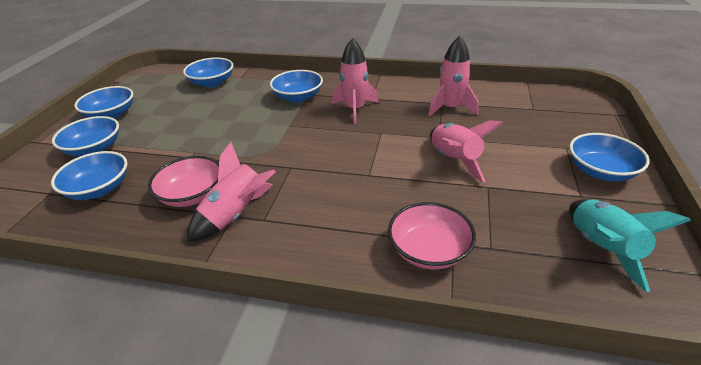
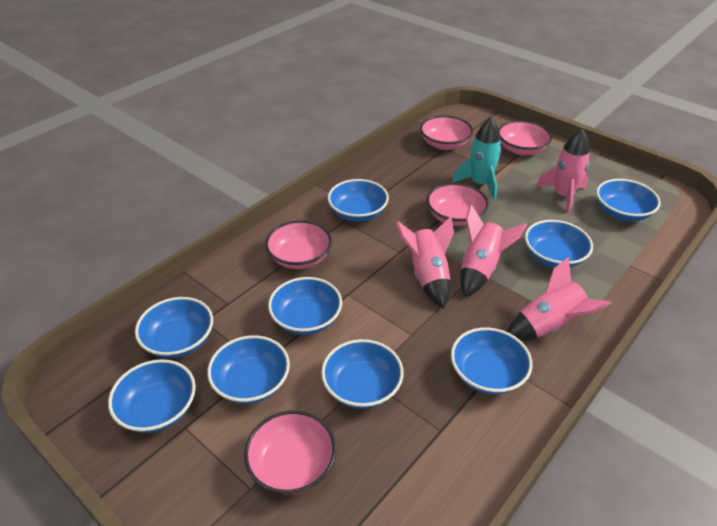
blue bowl: 6 -> 9
pink bowl: 2 -> 5

